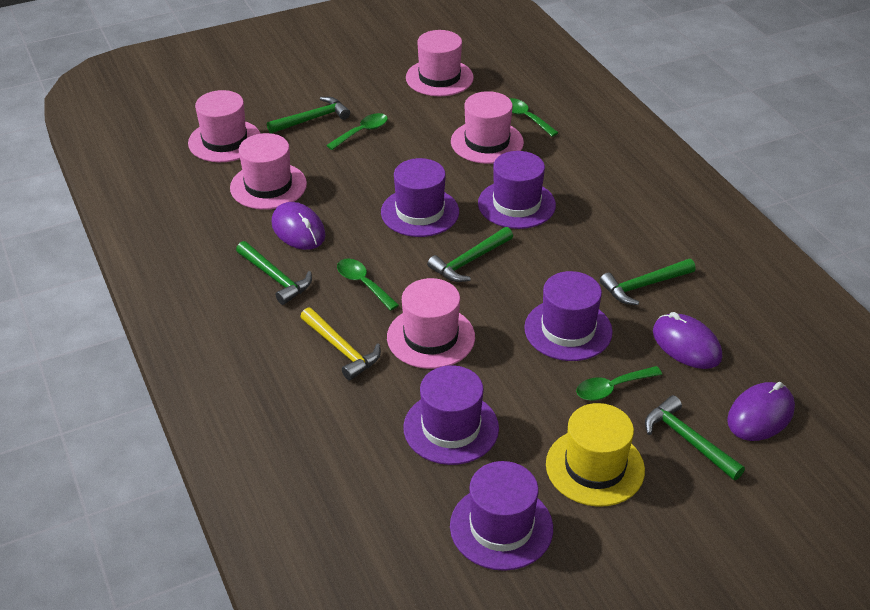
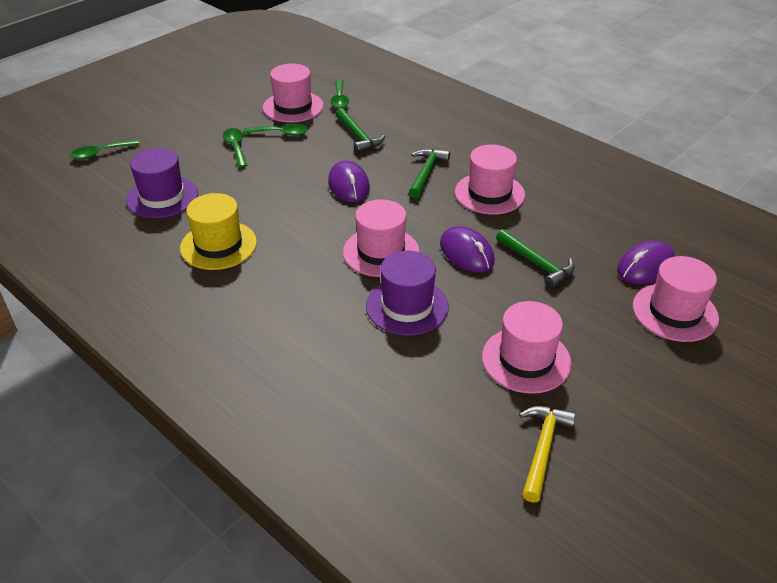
green hammer: 5 -> 3
purple hat: 5 -> 2

